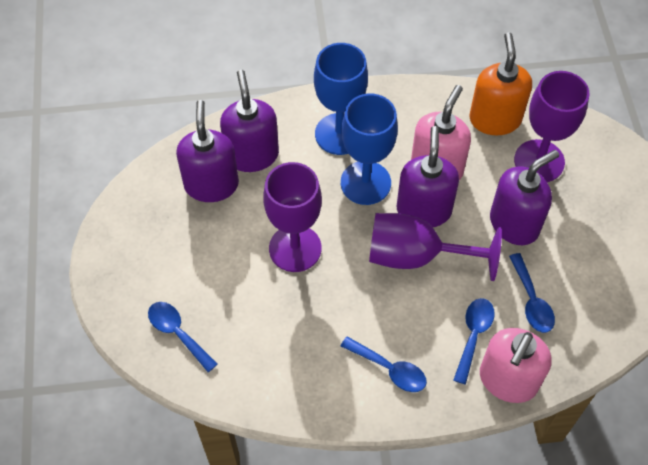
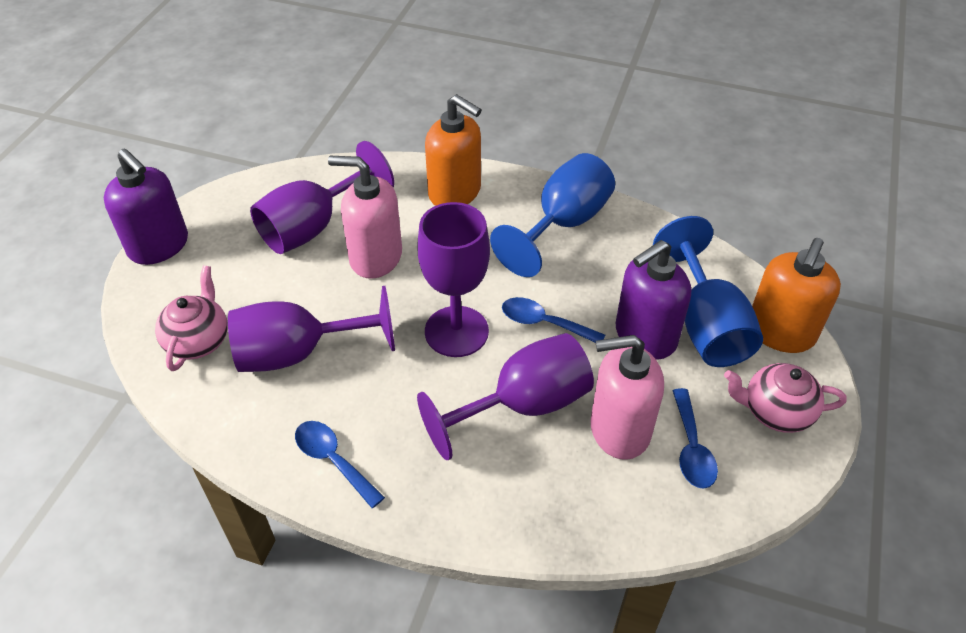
blue spoon: 4 -> 3
orange soap dispenser: 1 -> 2
pink teapot: 0 -> 2
purple goblet: 3 -> 4
purple soap dispenser: 4 -> 2

